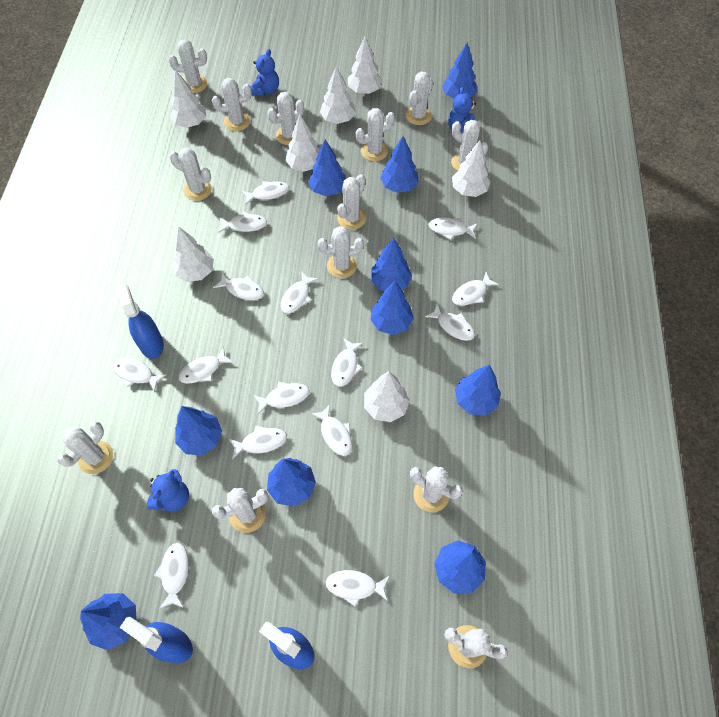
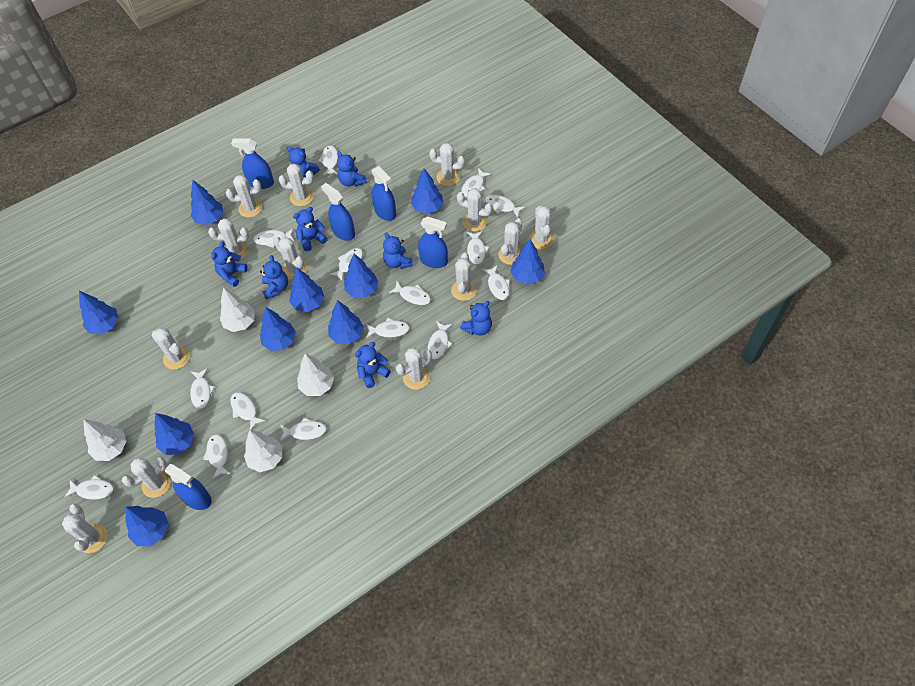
blue spray bottle: 3 -> 5
blue teddy bear: 3 -> 8
white tree: 7 -> 4

